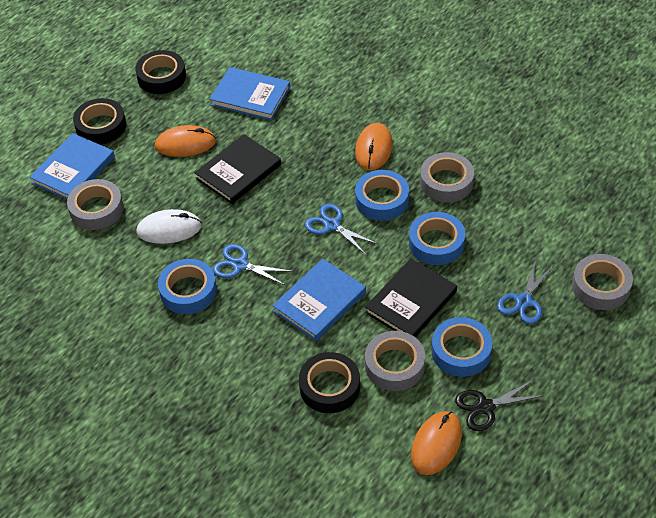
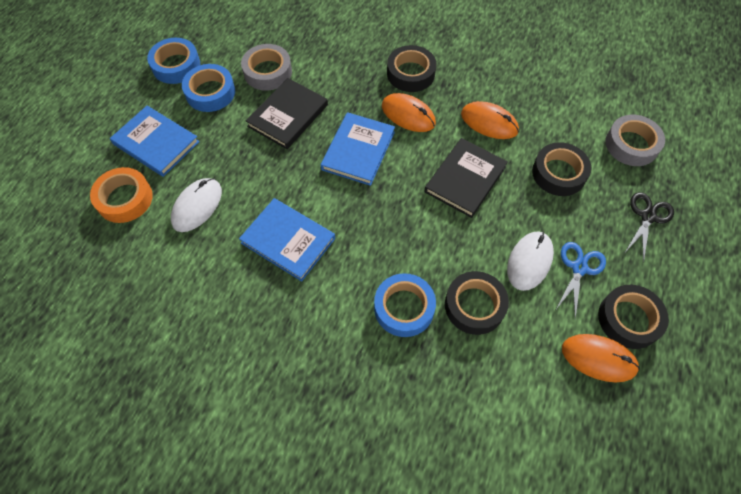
black tape: 3 -> 4
blue scissors: 3 -> 1
blue tape: 4 -> 3
grey tape: 4 -> 2
orange tape: 0 -> 1
white mouse: 1 -> 2

